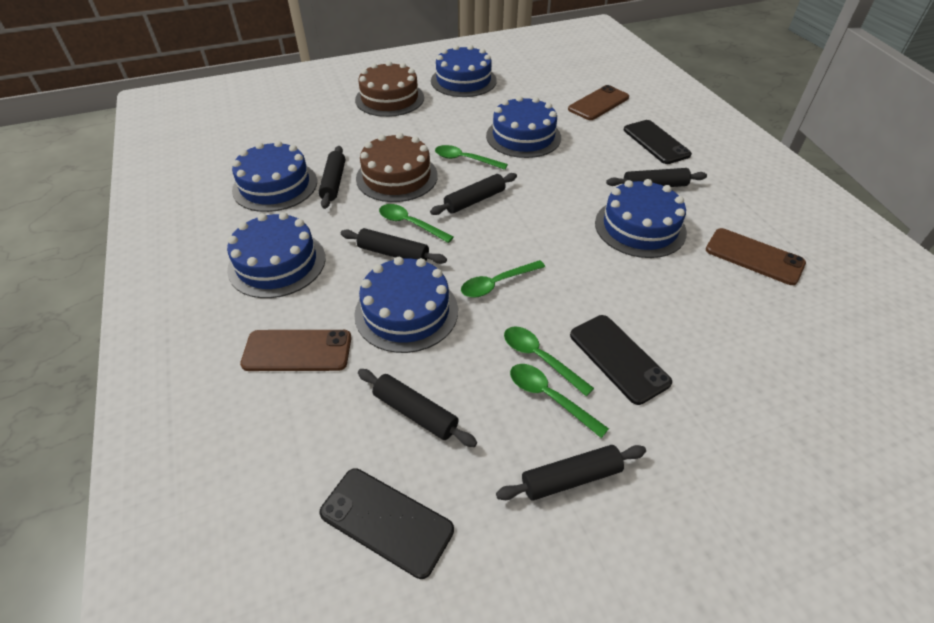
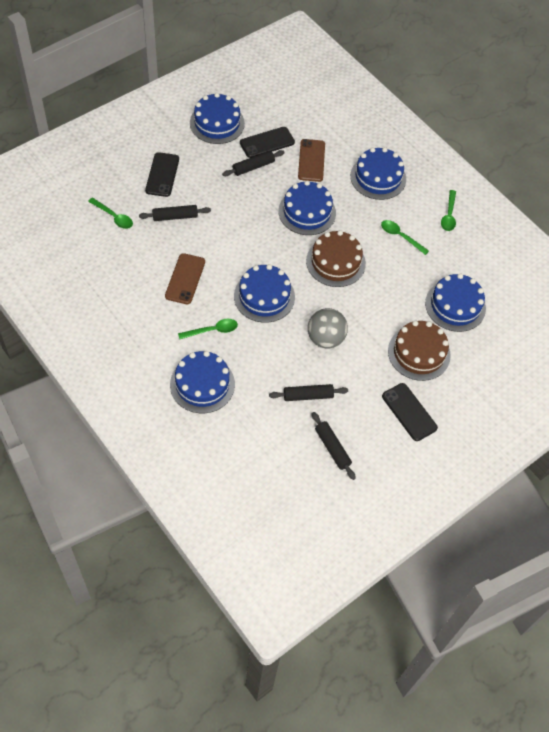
black rolling pin: 6 -> 4
brown phone: 3 -> 2
green spoon: 5 -> 4
grey ball: 0 -> 1

